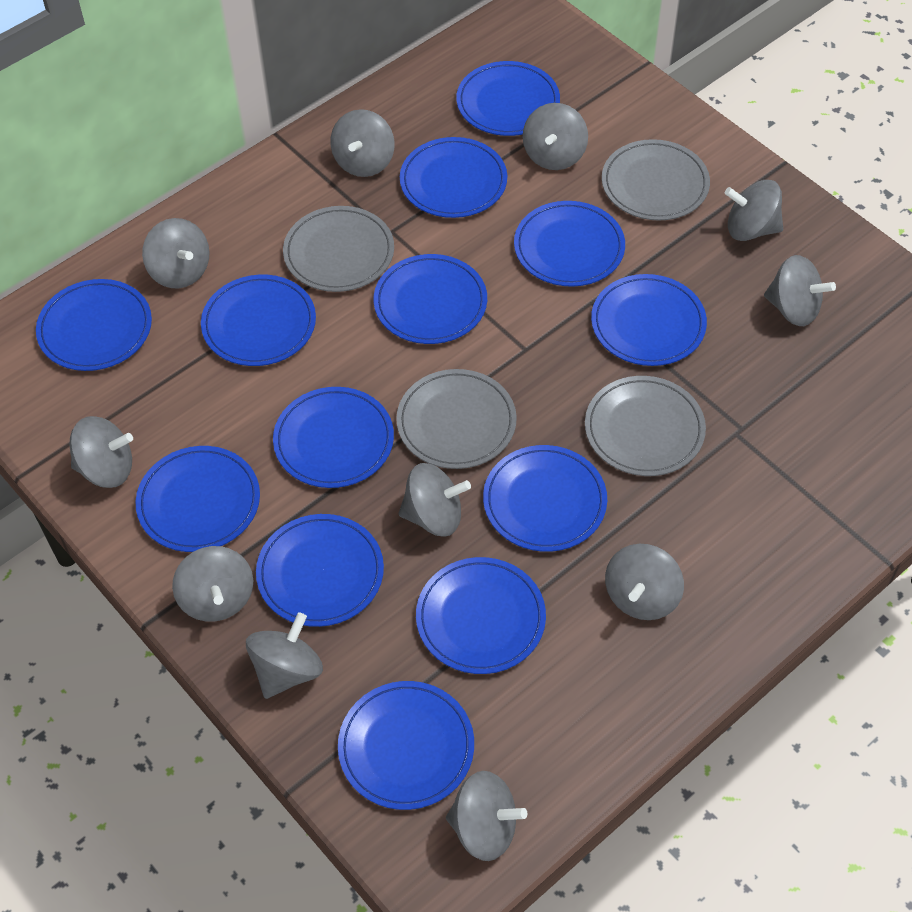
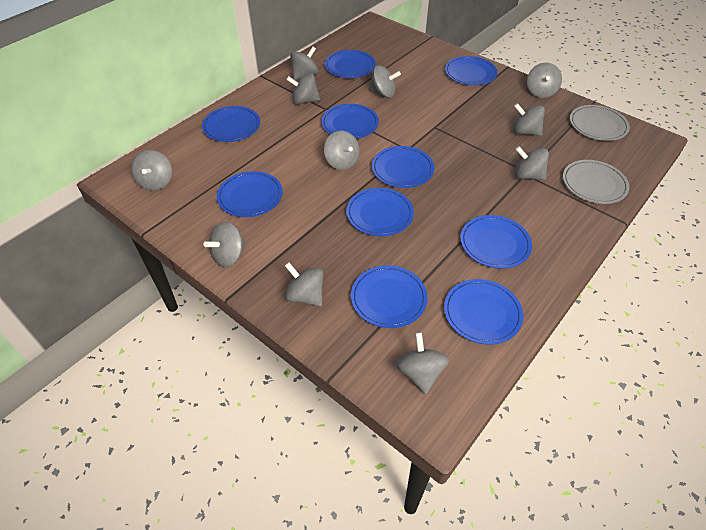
blue plate: 13 -> 10
grey plate: 4 -> 2

